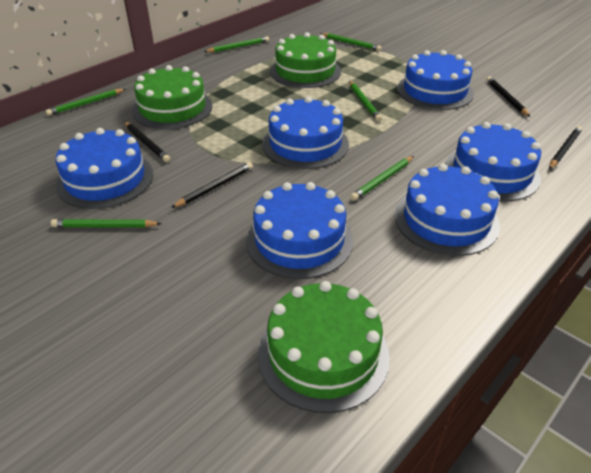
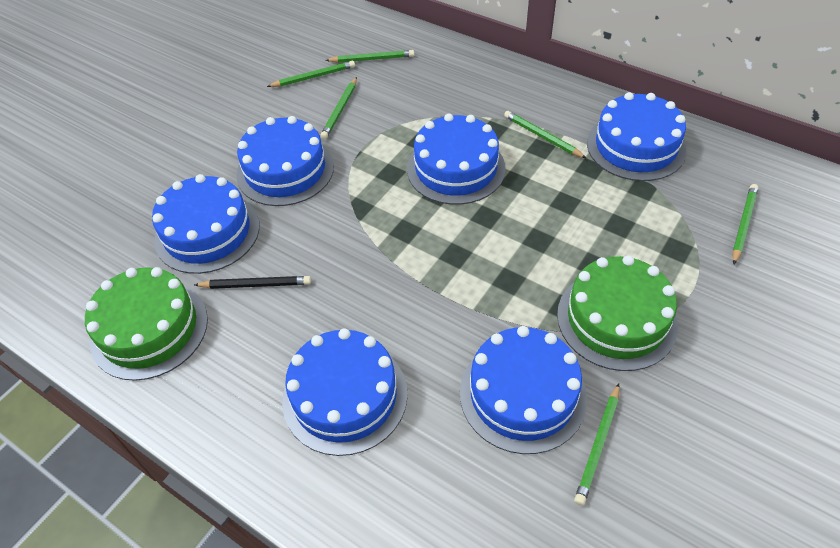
black pencil: 4 -> 1
green cake: 3 -> 2

